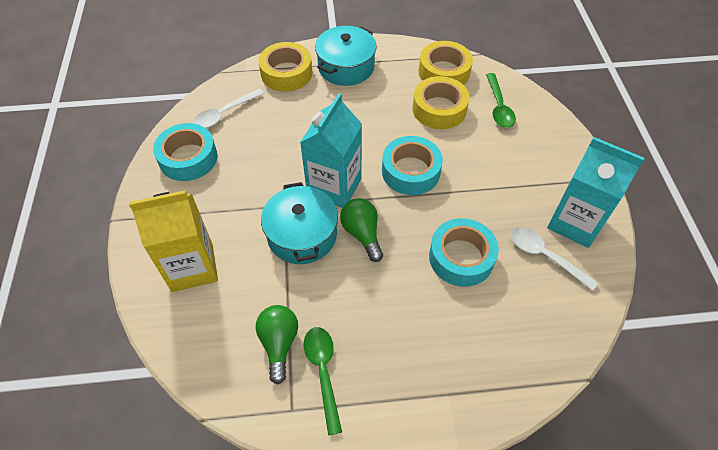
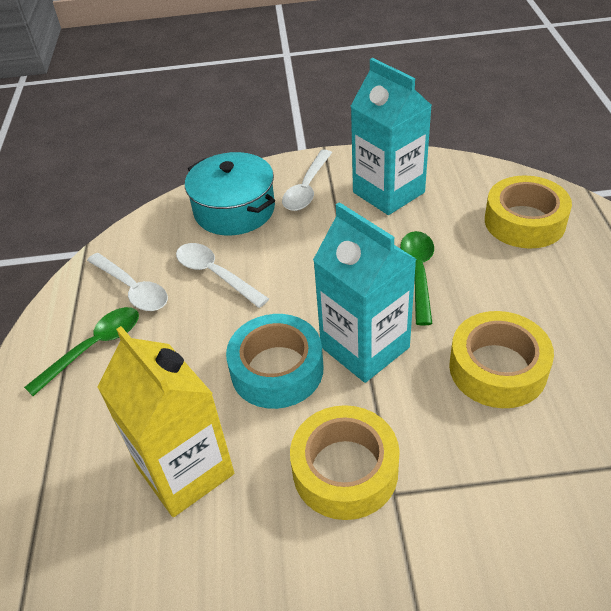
green light bulb: 2 -> 0
turquoise pot: 2 -> 1
turquoise tape: 3 -> 1
white spoon: 2 -> 3

